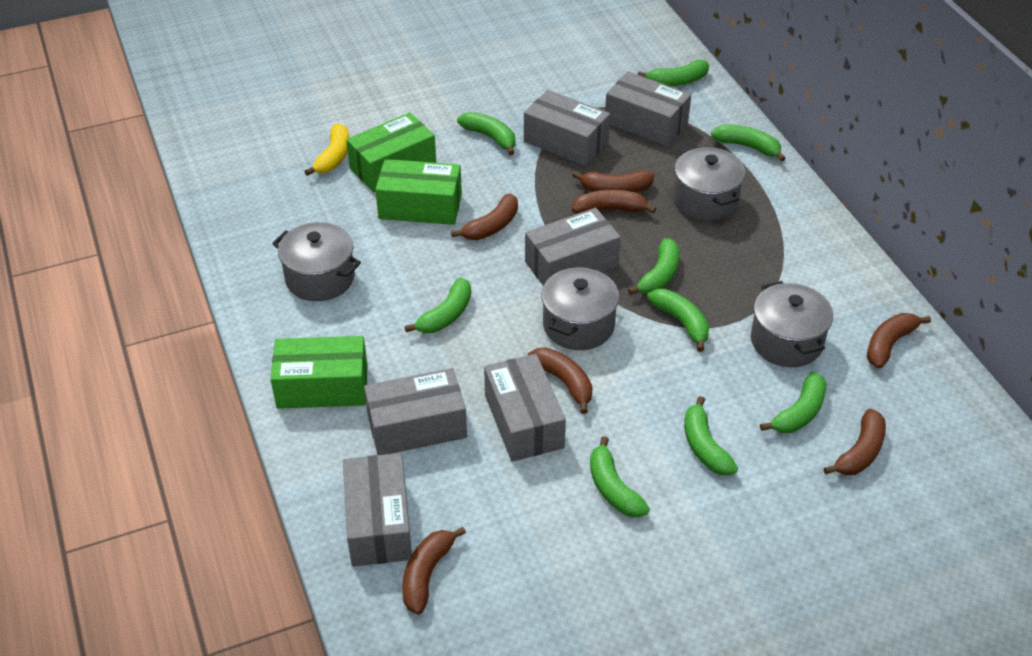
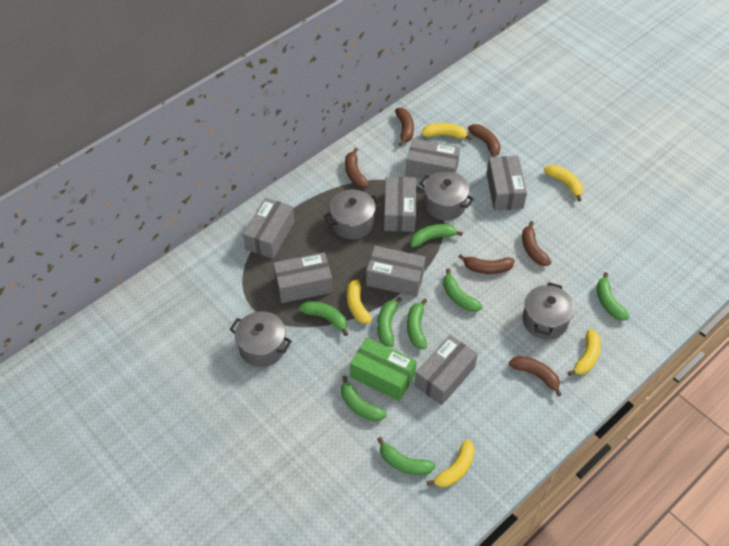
brown banana: 7 -> 6
green banana: 9 -> 8
green box: 3 -> 1
grey box: 6 -> 7
yellow banana: 1 -> 5

